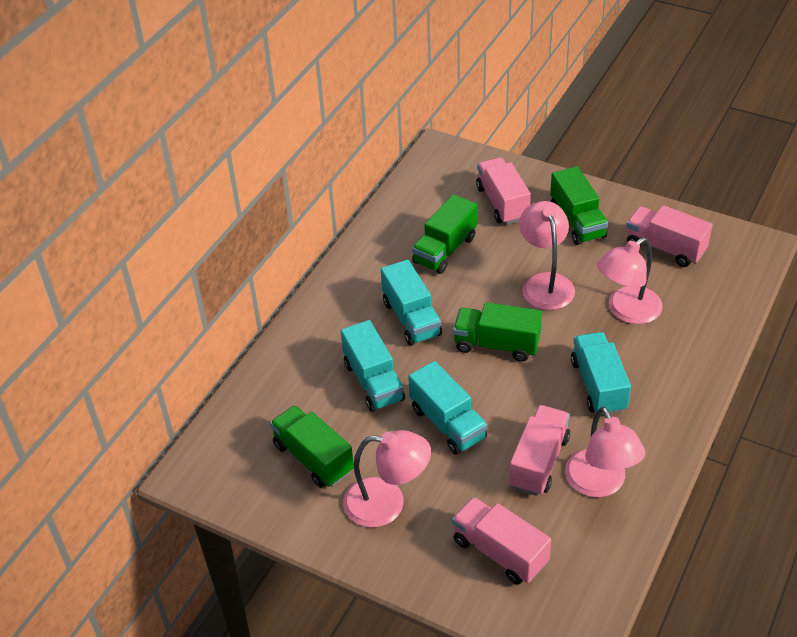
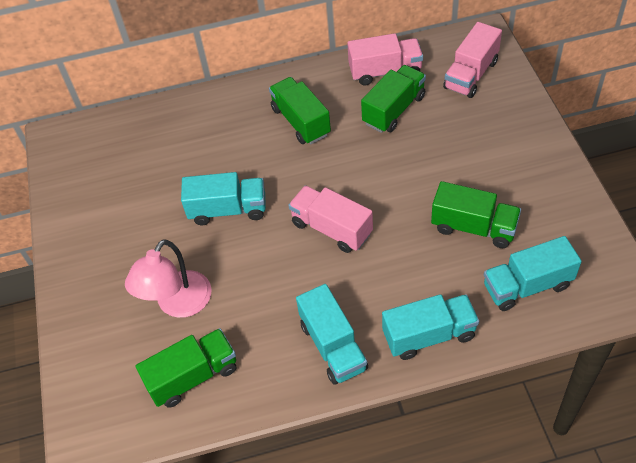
pink lamp: 4 -> 1
pink truck: 4 -> 3

